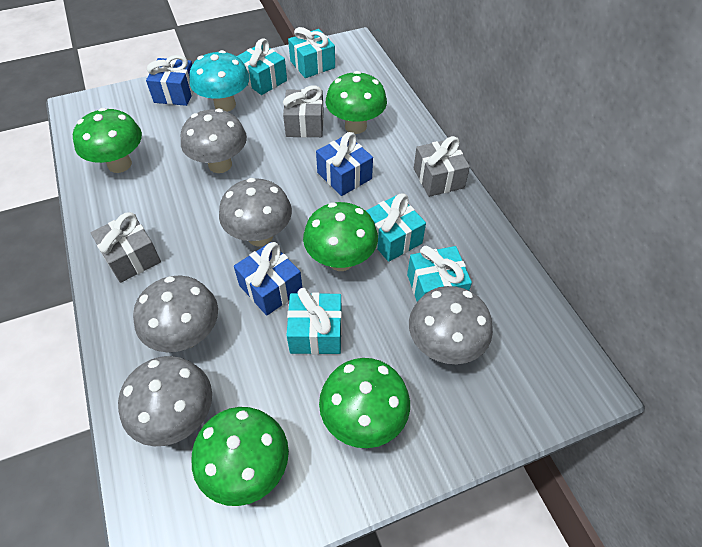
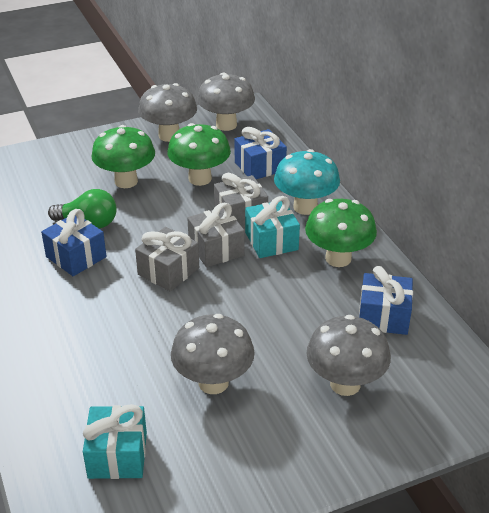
green light bulb: 0 -> 1
green mushroom: 5 -> 3
grey mushroom: 5 -> 4
turquoise gift: 5 -> 2

